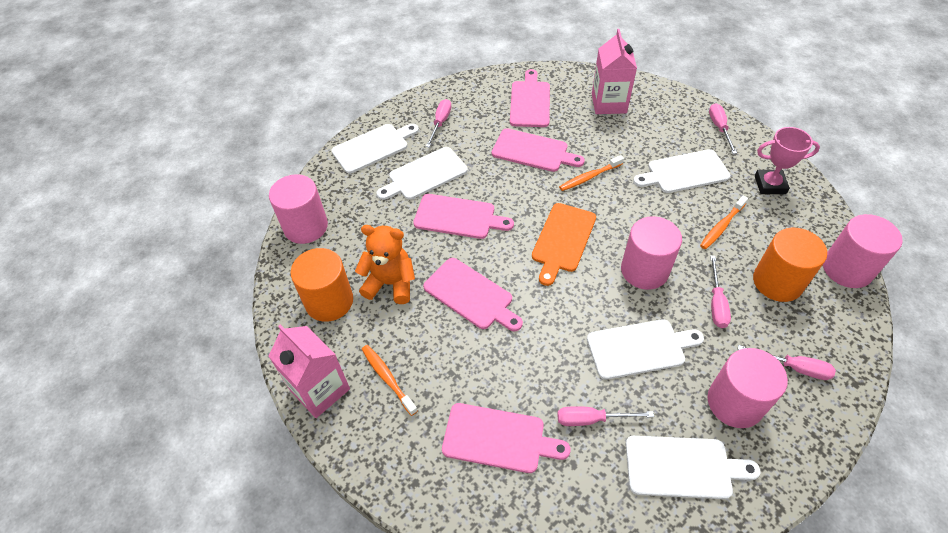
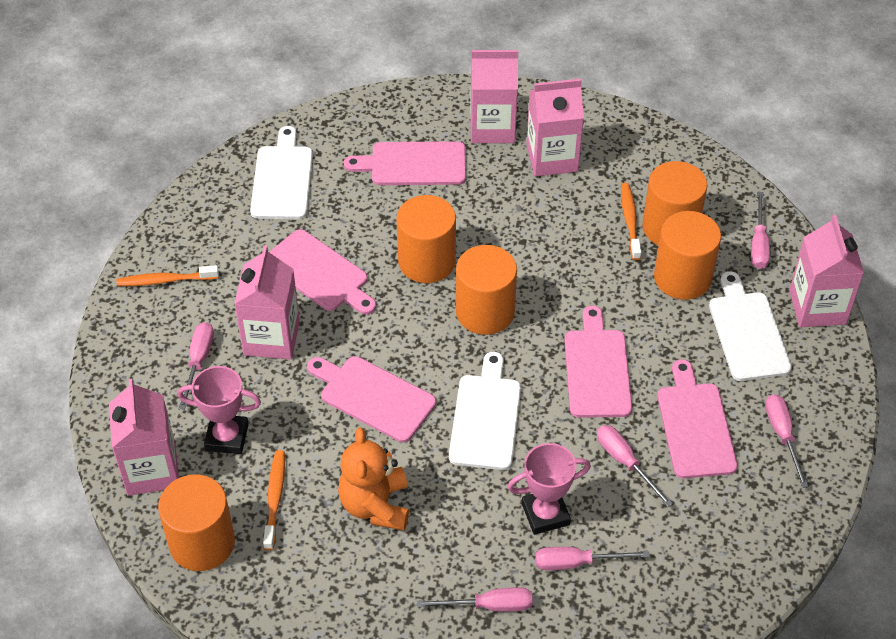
orange cutting board: 1 -> 0
orange cylinder: 2 -> 5
pink carton: 2 -> 5
pink cylinder: 4 -> 0
pink screwdriver: 5 -> 6
pink trophy: 1 -> 2
white cutting board: 5 -> 3

